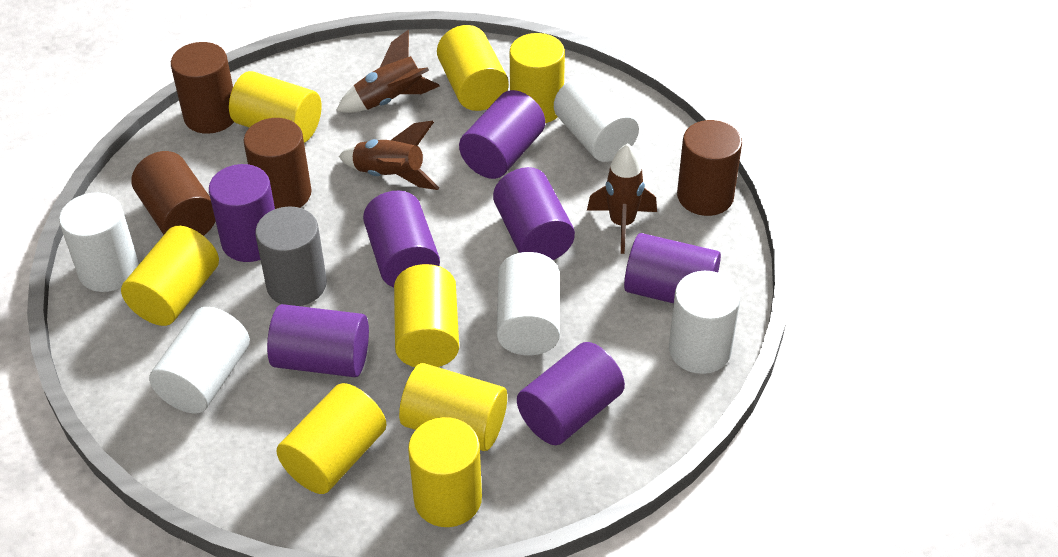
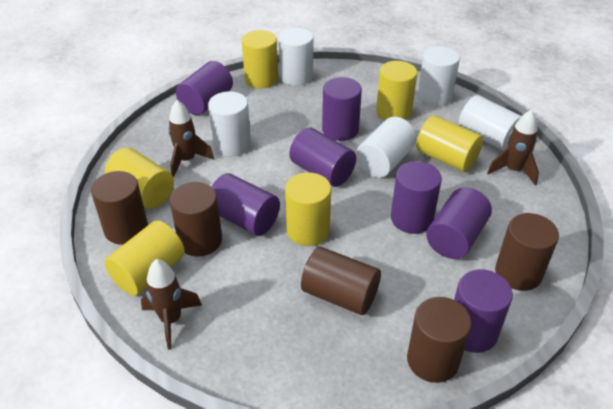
brown cylinder: 4 -> 5
grey cylinder: 1 -> 0
yellow cylinder: 8 -> 6

